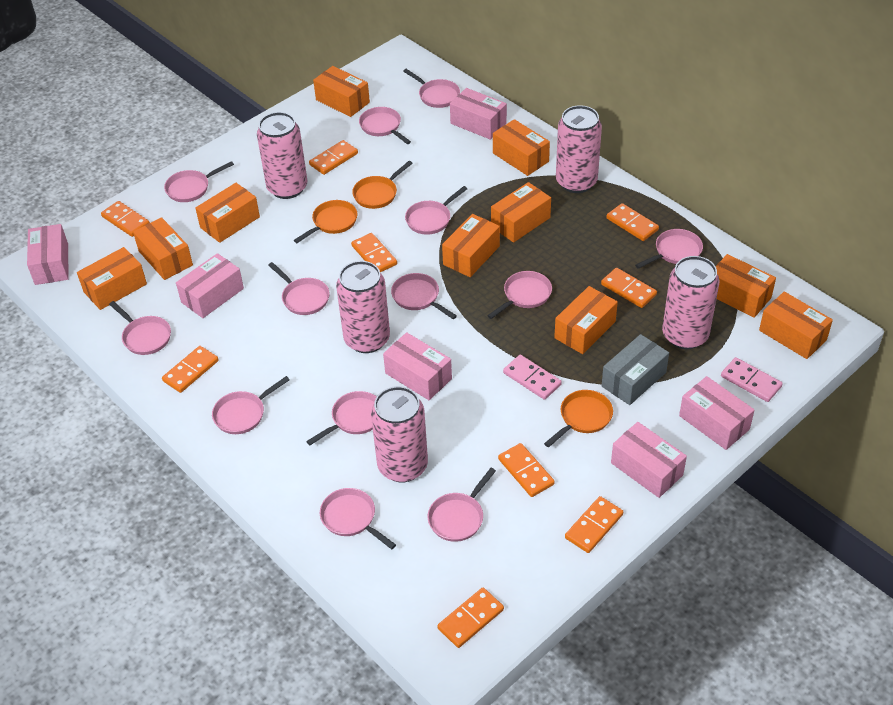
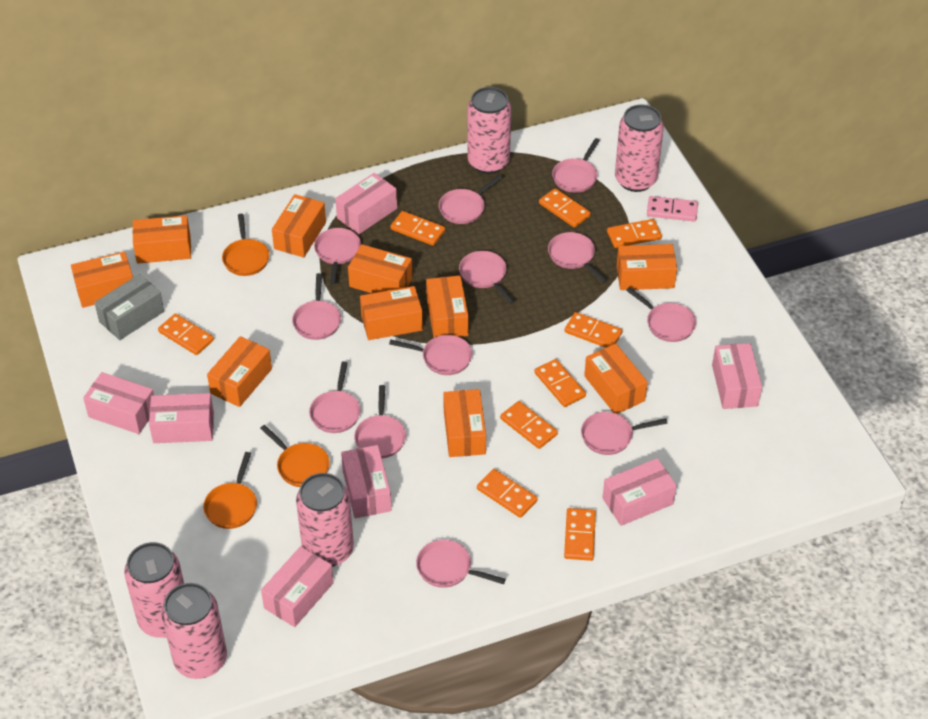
pink box: 6 -> 7
pink domino: 2 -> 1
pink pan: 13 -> 12

